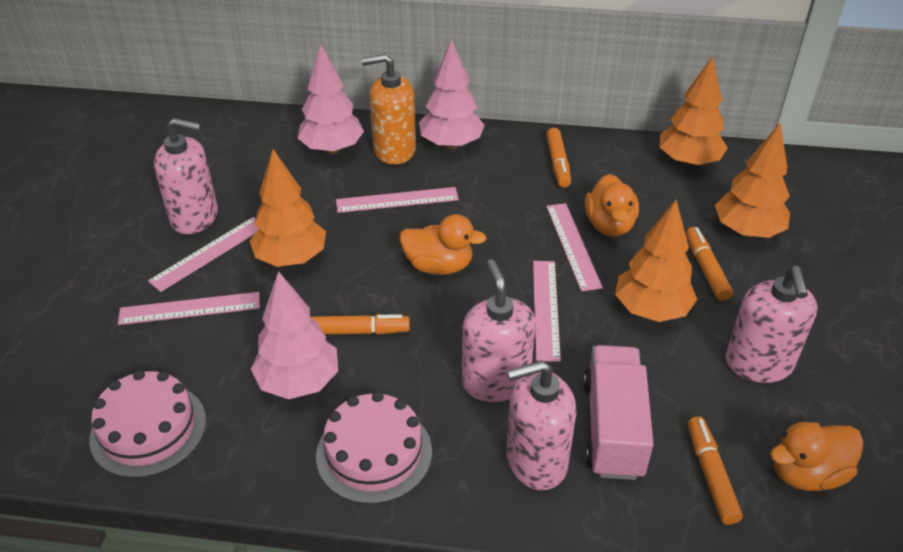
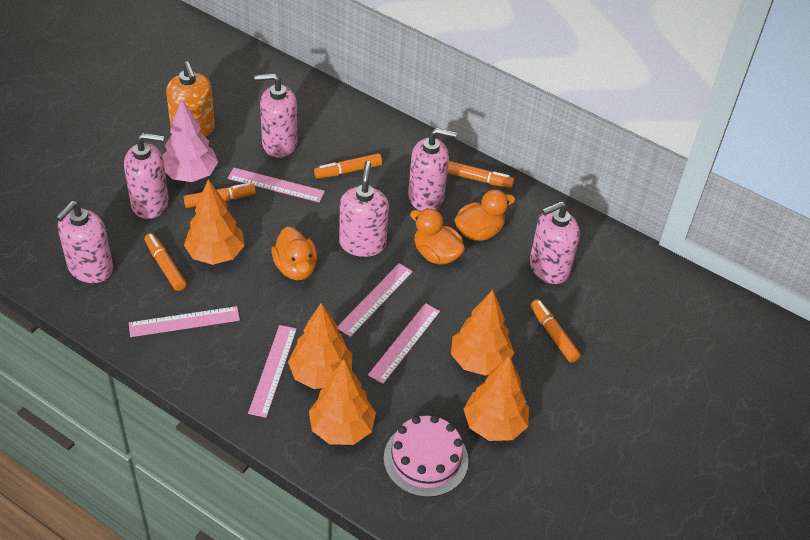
orange marker: 4 -> 5
orange tree: 4 -> 5
pink cake: 2 -> 1
pink soap dispenser: 4 -> 6
pink tree: 3 -> 1
pink truck: 1 -> 0

